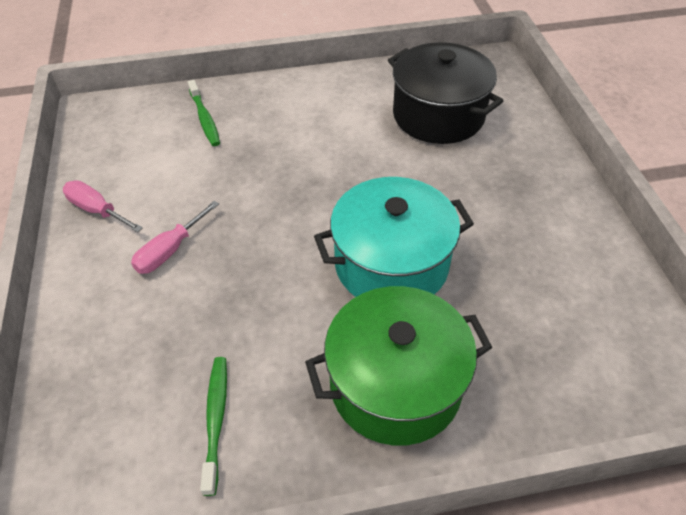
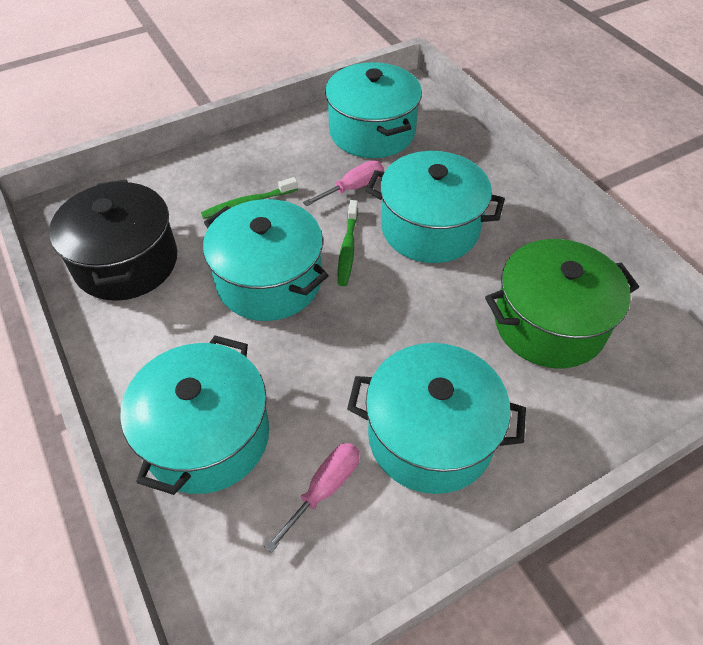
turquoise pot: 1 -> 5

